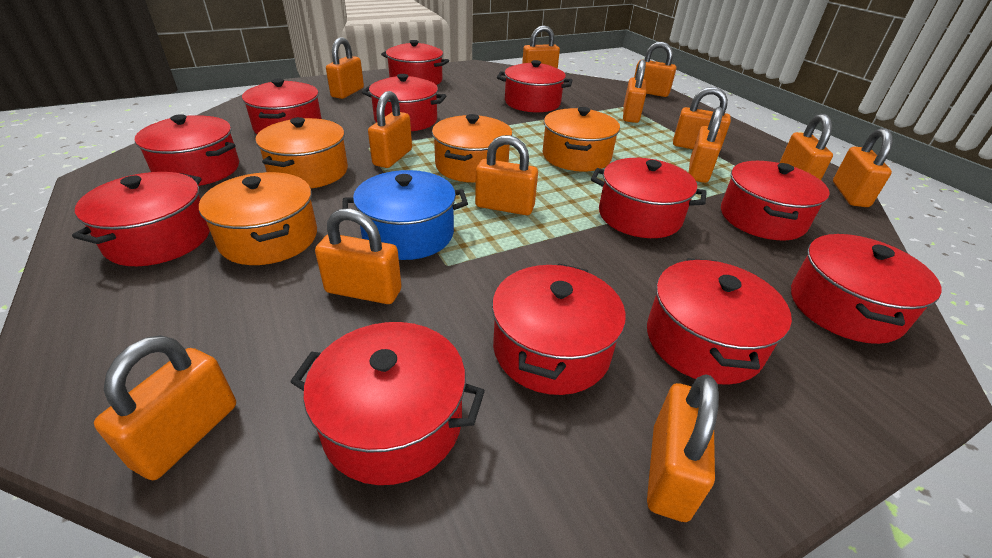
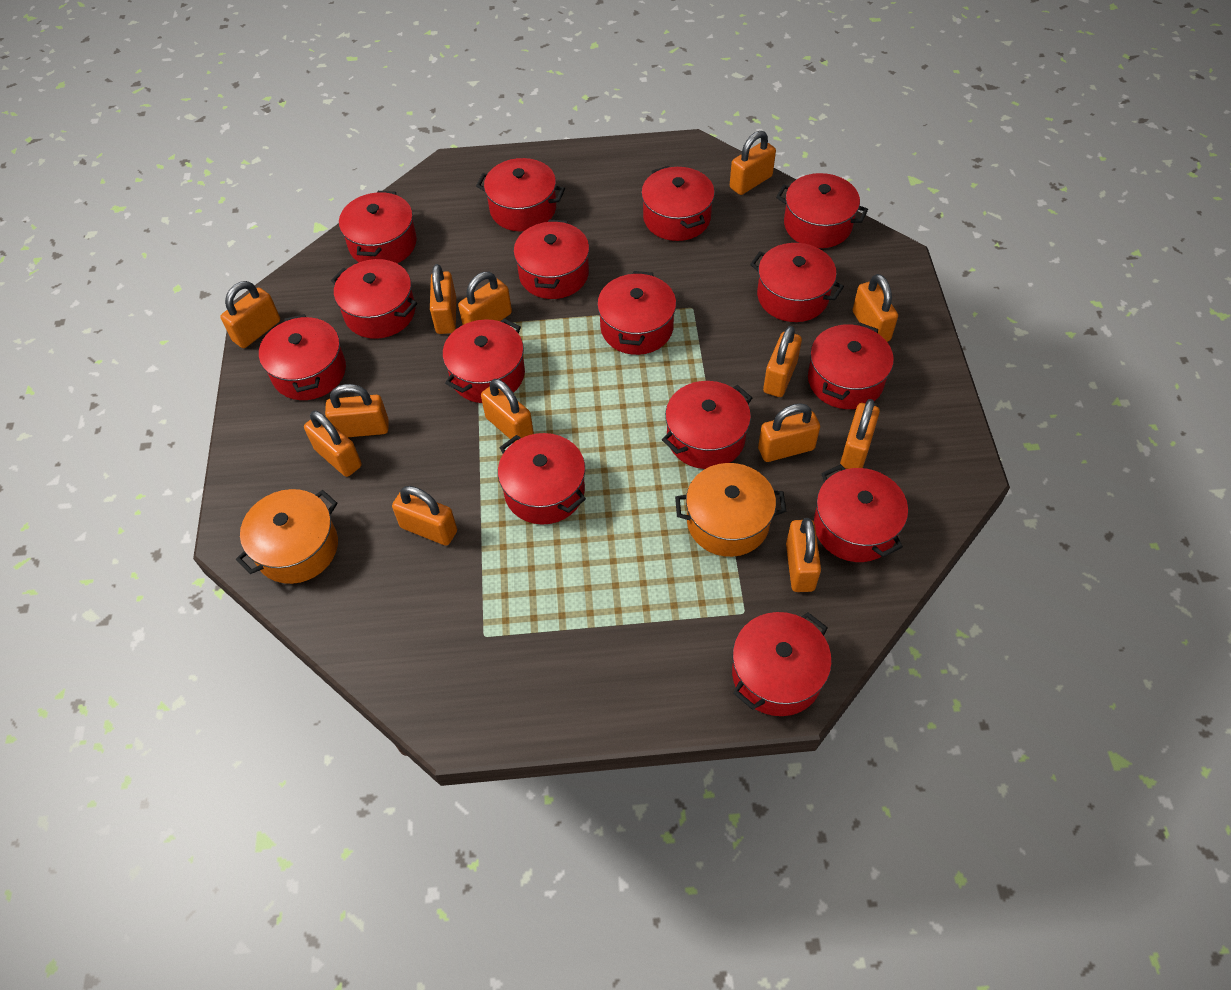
blue pot: 1 -> 0
orange pot: 4 -> 2
red pot: 12 -> 15

